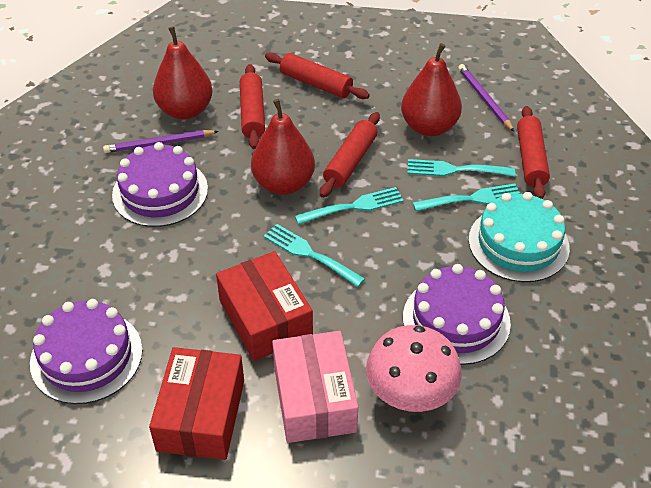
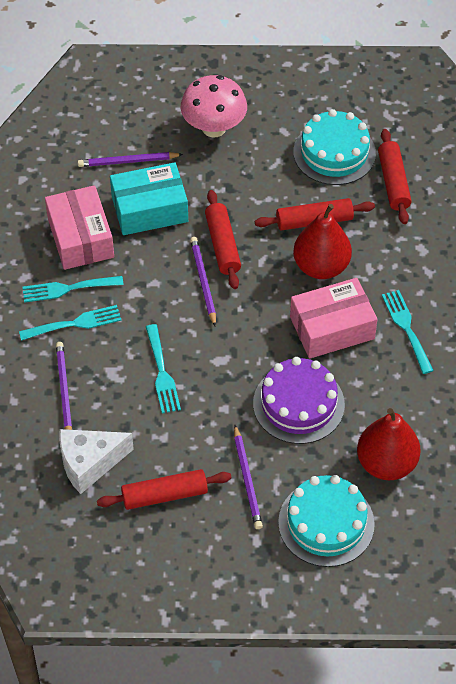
pink box: 1 -> 2
purple cake: 3 -> 1
purple pencil: 2 -> 4
red box: 2 -> 0
red pear: 3 -> 2
turquoise box: 0 -> 1
turquoise cake: 1 -> 2
white cheese: 0 -> 1

